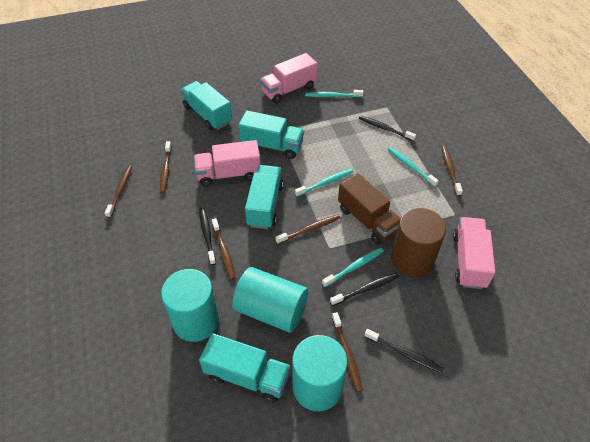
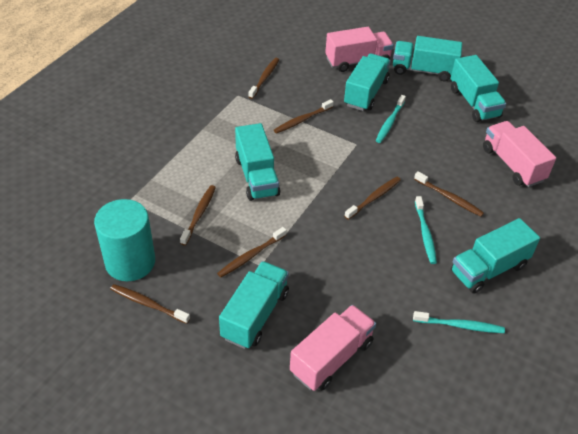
black toothbrush: 4 -> 0
brown cylinder: 1 -> 0
brown toothbrush: 6 -> 7
brown truck: 1 -> 0
turquoise cylinder: 3 -> 1
turquoise toothbrush: 4 -> 3
turquoise truck: 4 -> 6

